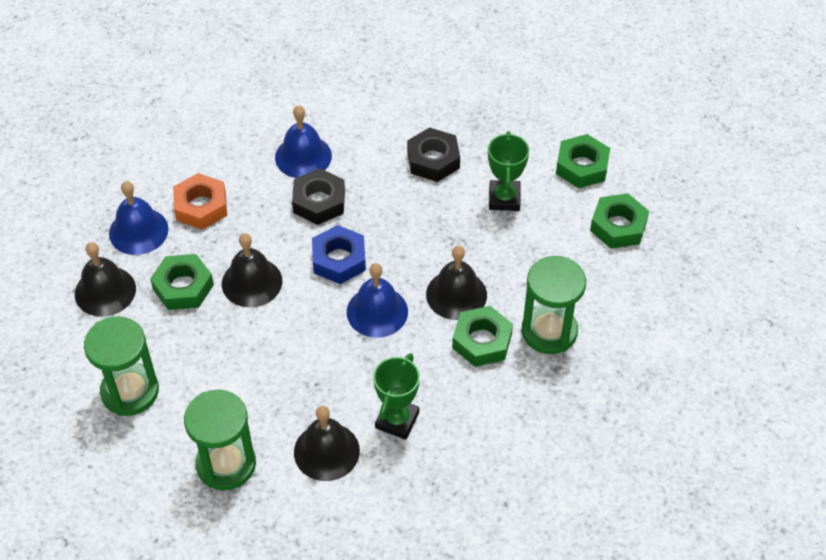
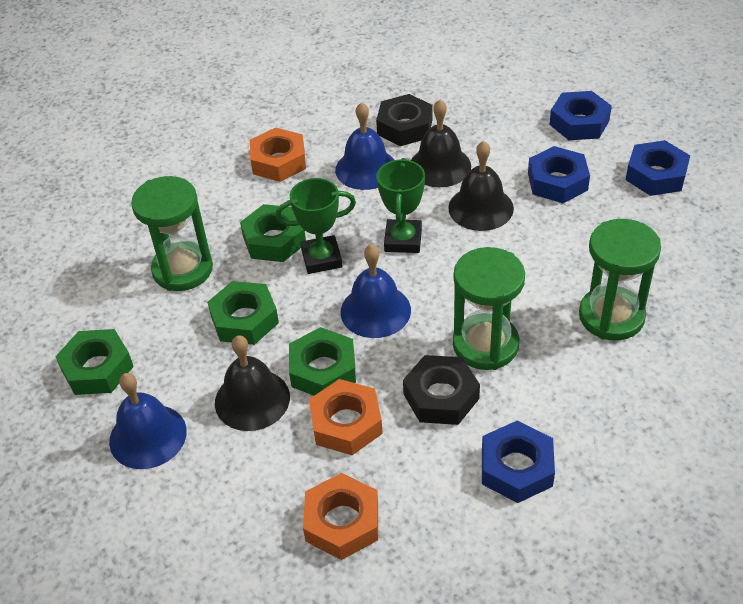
black bell: 4 -> 3
blue nut: 1 -> 4
orange nut: 1 -> 3

